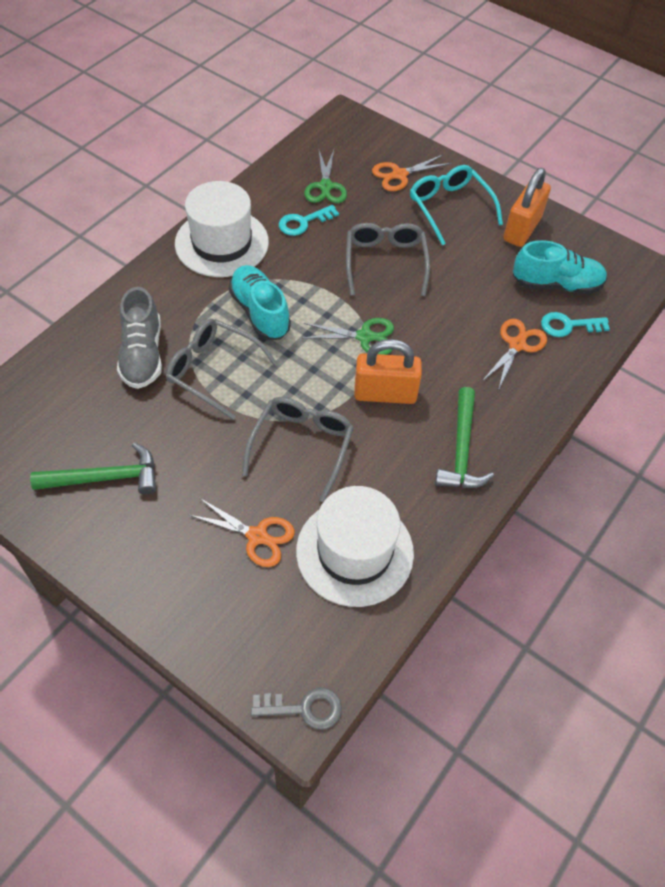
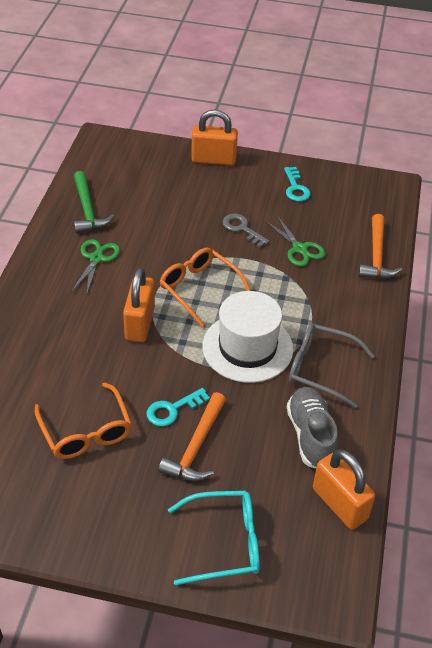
green hammer: 2 -> 1
grey glasses: 3 -> 1
orange glasses: 0 -> 2
orange hammer: 0 -> 2
orange padlock: 2 -> 3
orange scissors: 3 -> 0
turquoise shoe: 2 -> 0
white hat: 2 -> 1

